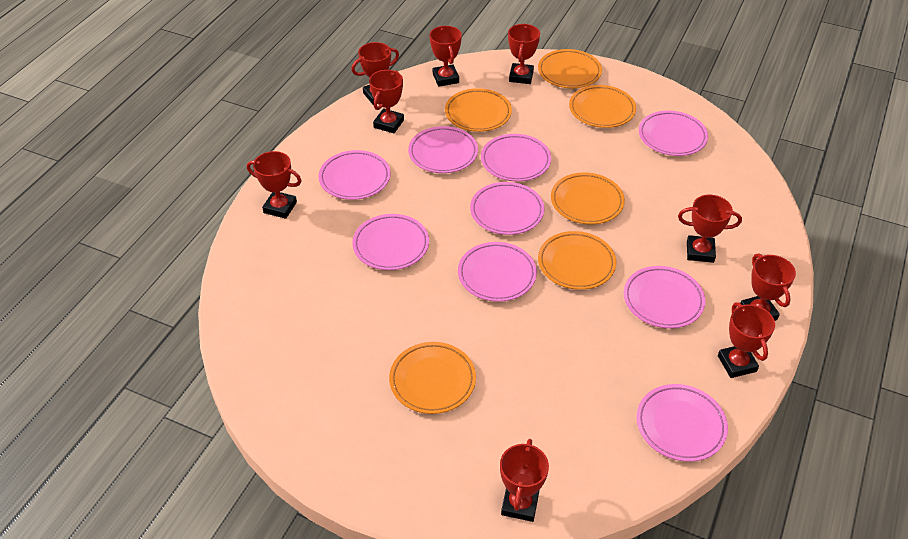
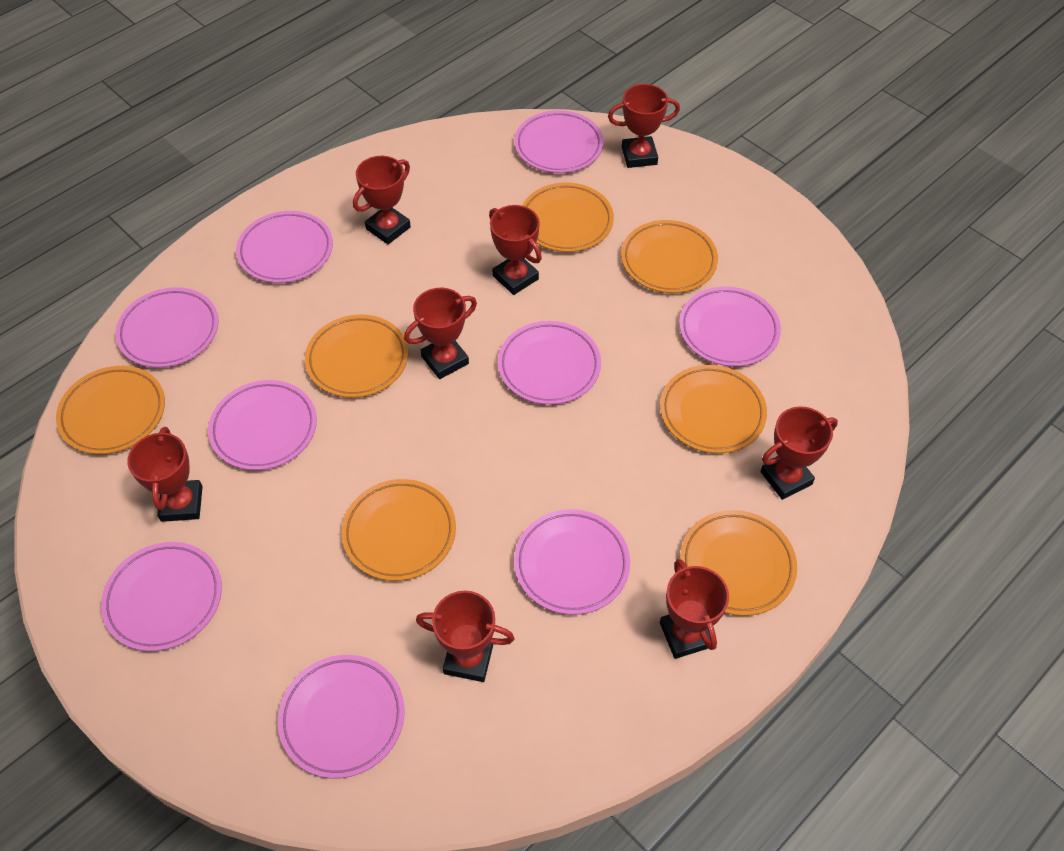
orange plate: 6 -> 7
red trophy: 9 -> 8

